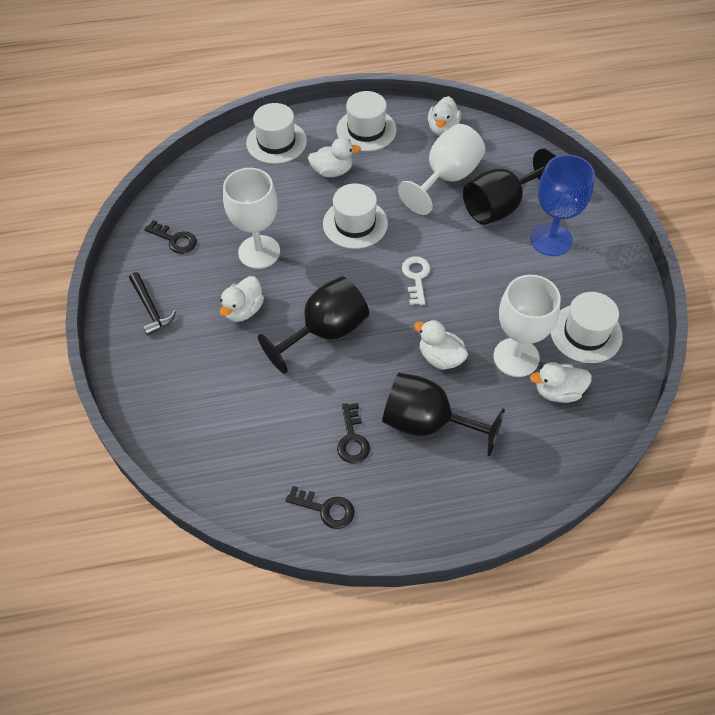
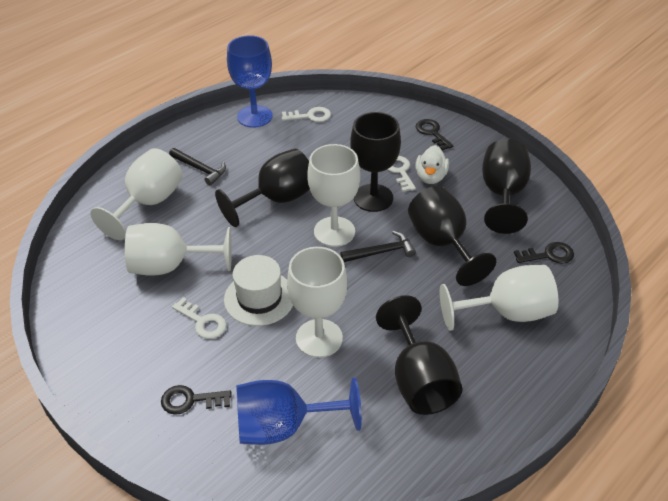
black goblet: 3 -> 5
black hammer: 1 -> 2
blue goblet: 1 -> 2
white duck: 5 -> 1
white goblet: 3 -> 5
white hat: 4 -> 1
white key: 1 -> 3

